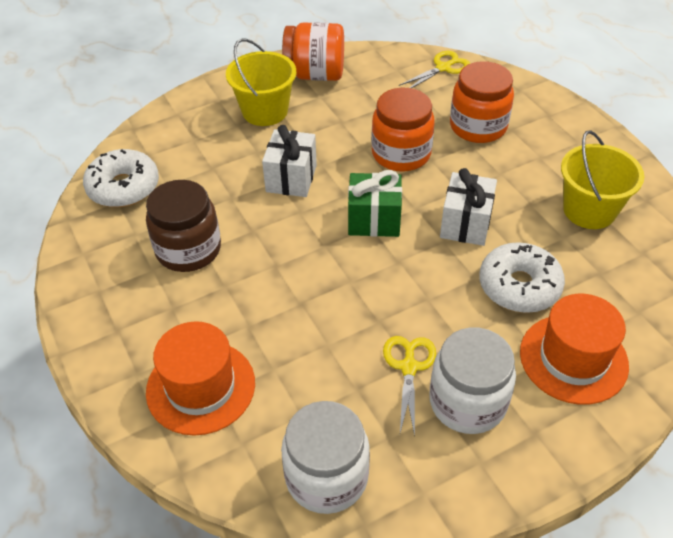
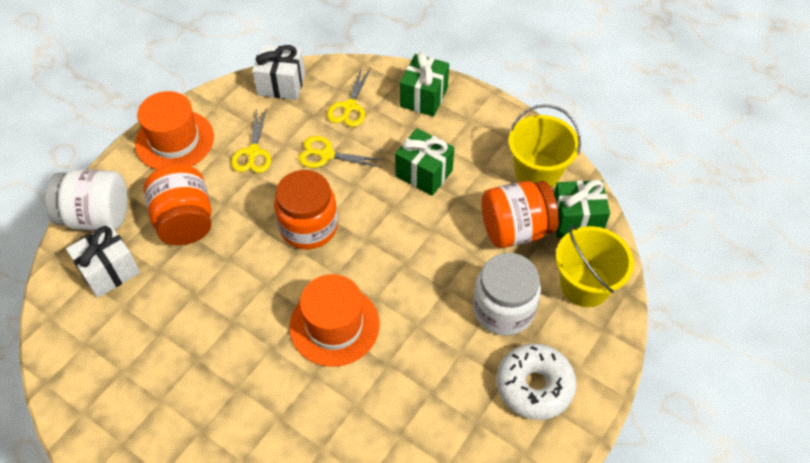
brown jar: 1 -> 0
green gift: 1 -> 3
white donut: 2 -> 1
yellow scissors: 2 -> 3

